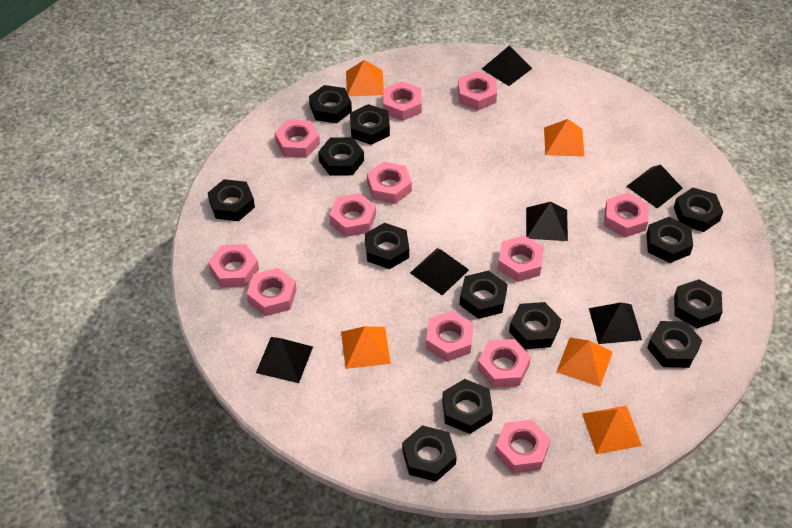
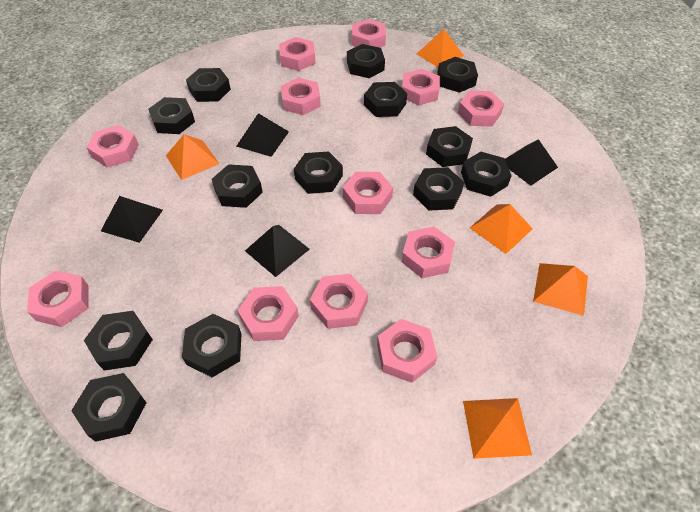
black pyramid: 6 -> 4

